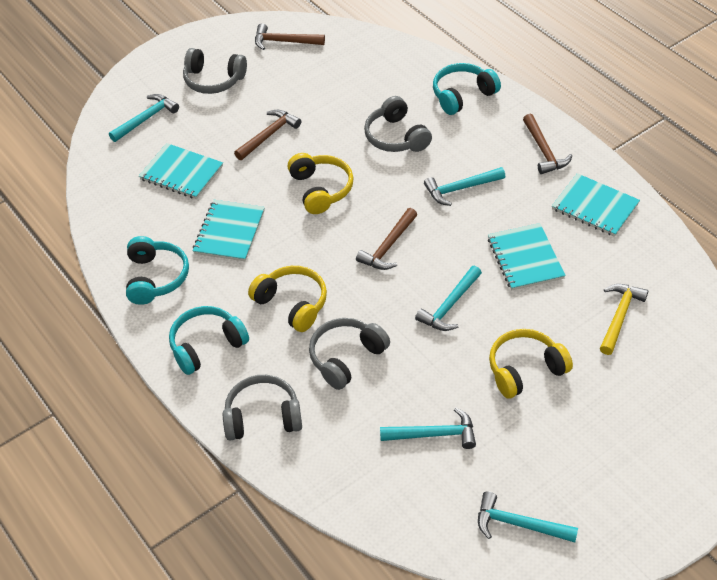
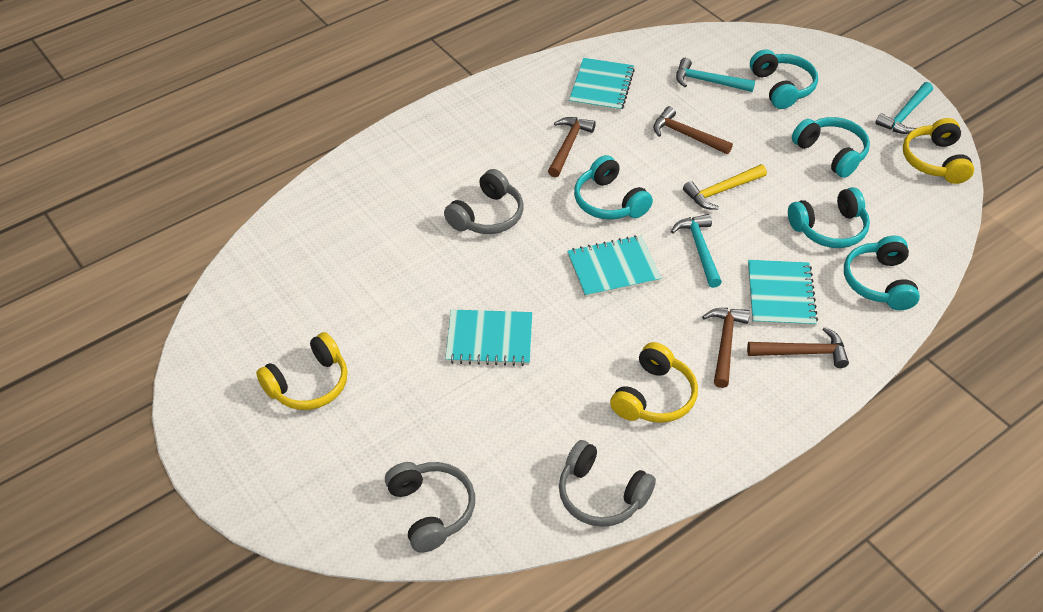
grey headphones: 4 -> 3
turquoise hammer: 5 -> 3
turquoise headphones: 3 -> 5

